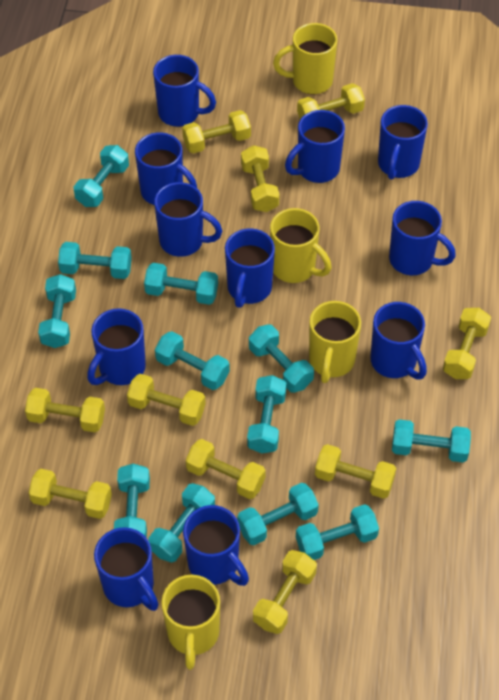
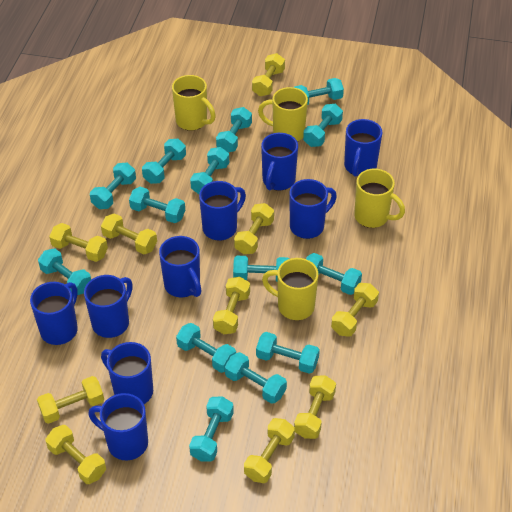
blue mug: 11 -> 9
turquoise dumbbell: 12 -> 14

